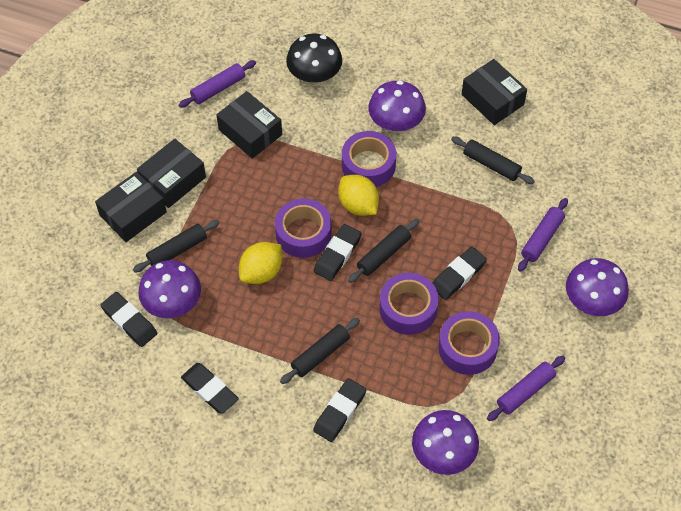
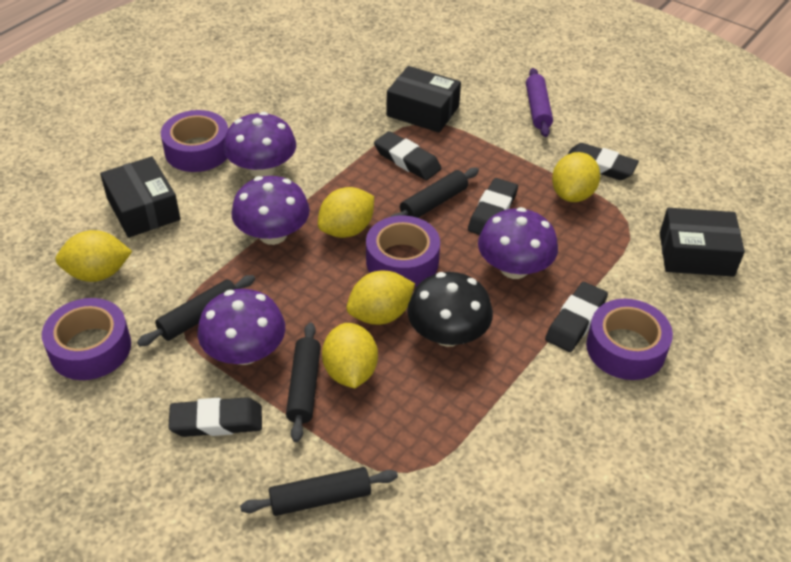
black box: 4 -> 3
purple rolling pin: 3 -> 1
yellow lemon: 2 -> 5

